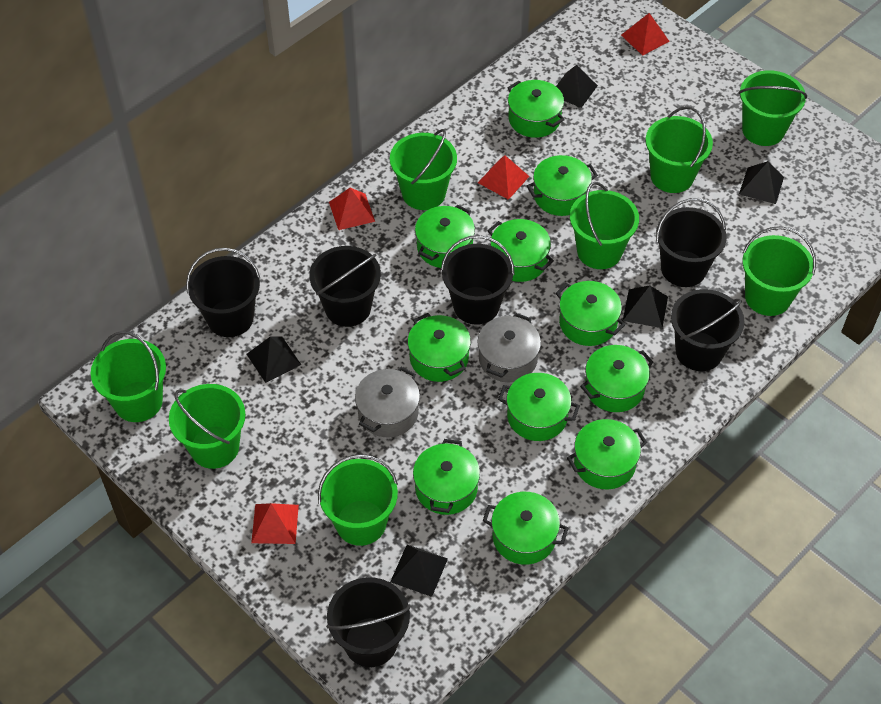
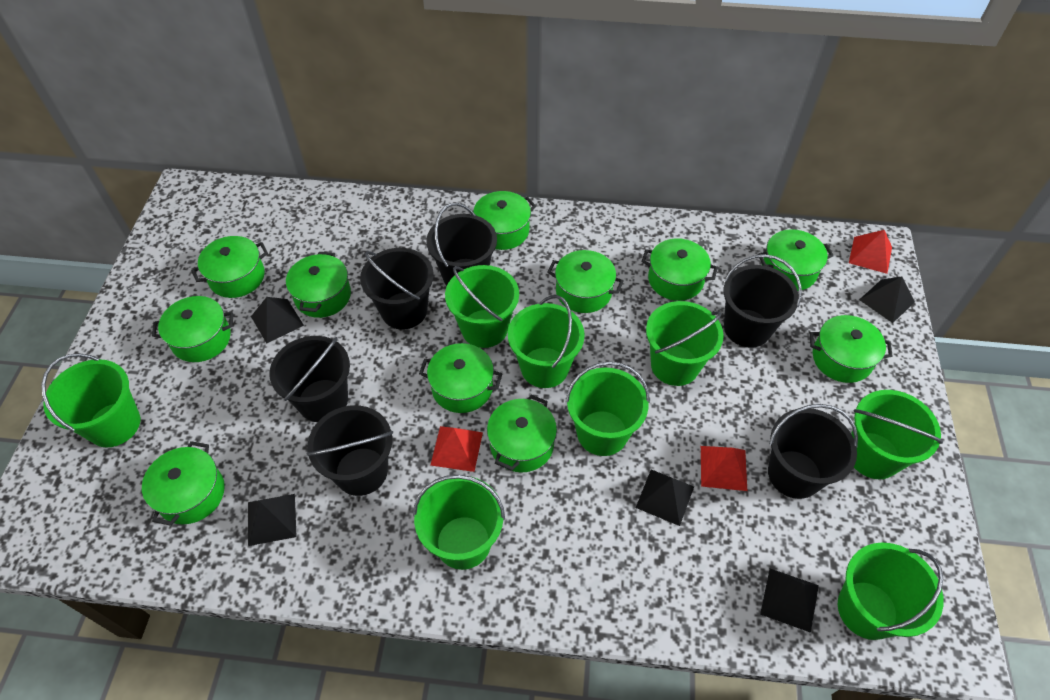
grey pot: 2 -> 0
red pyramid: 4 -> 3

